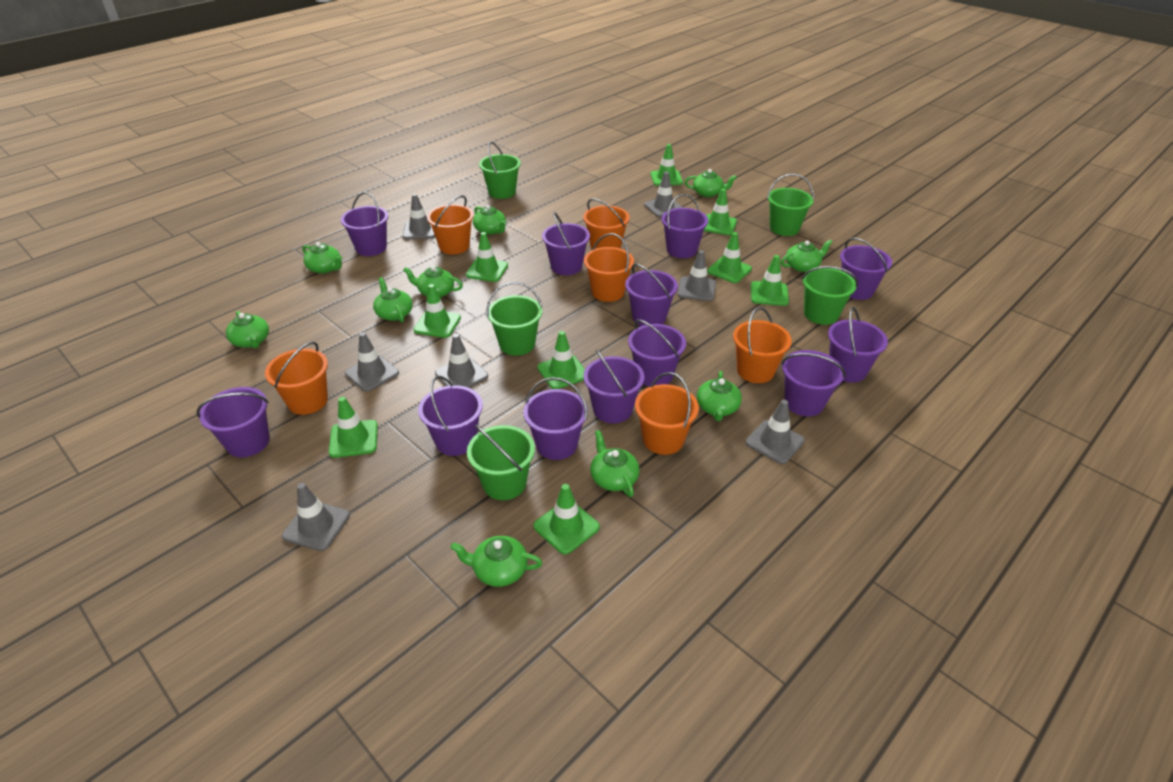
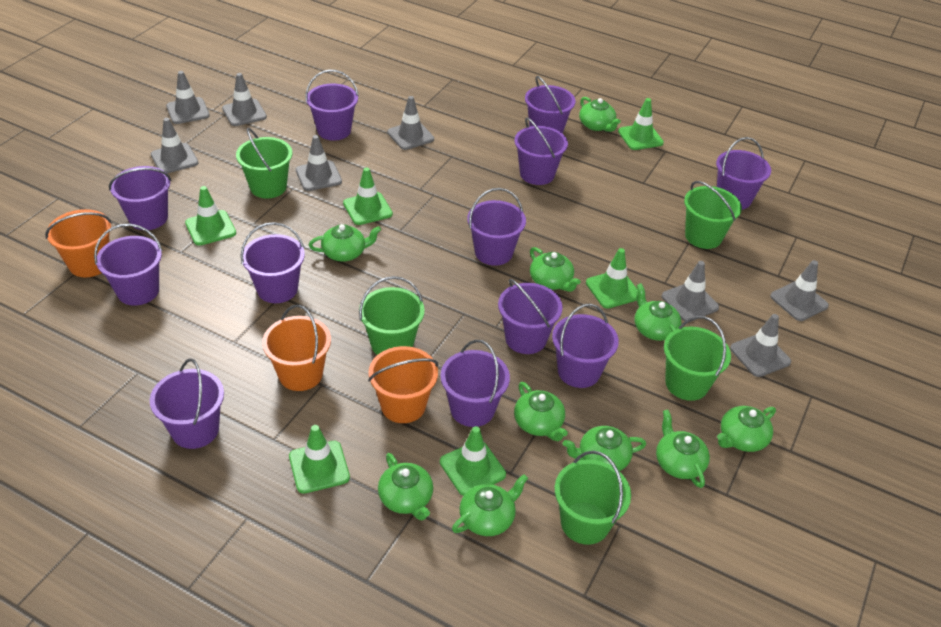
green traffic cone: 9 -> 6
grey traffic cone: 7 -> 8
orange bucket: 6 -> 3

